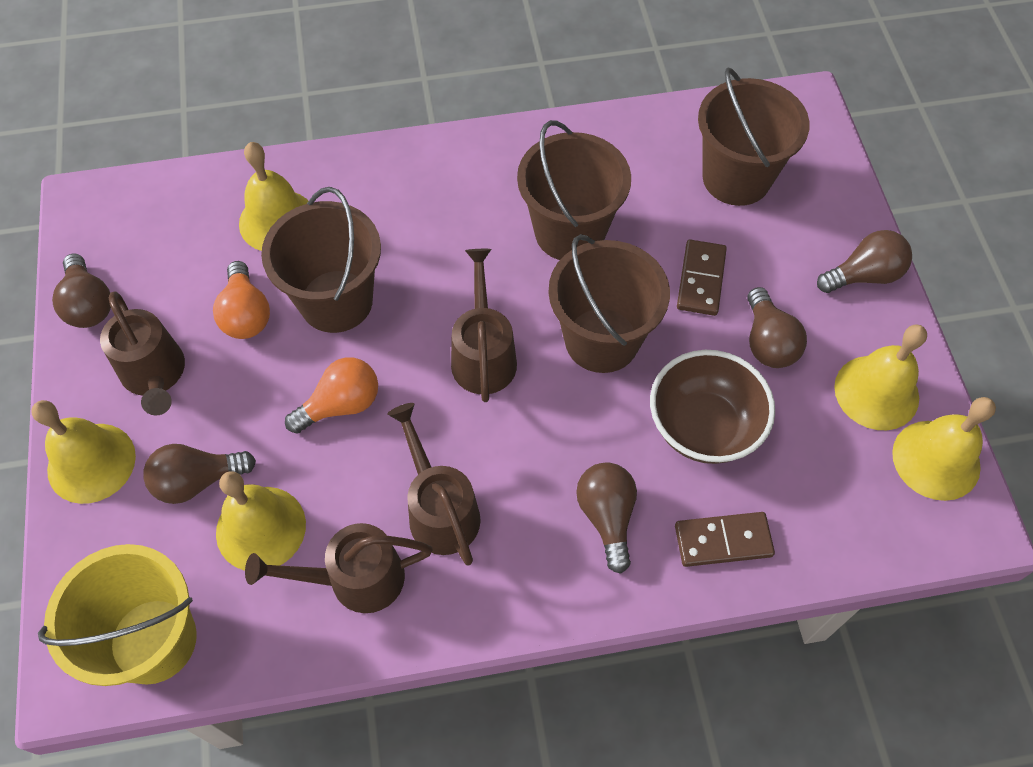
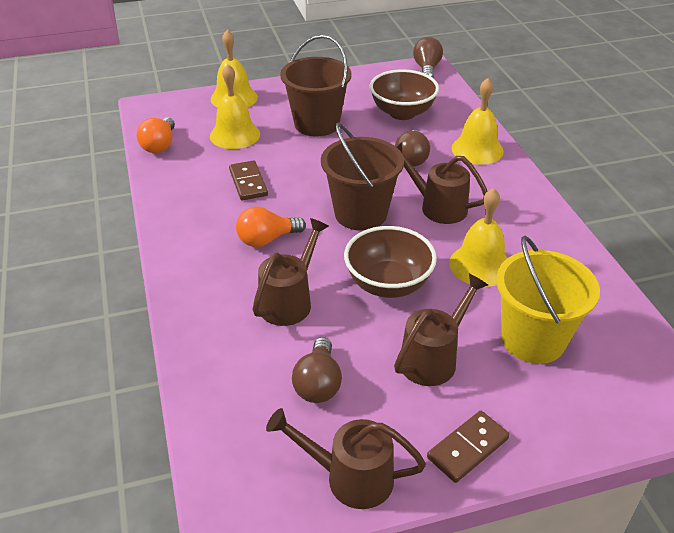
brown bowl: 1 -> 2
brown bucket: 4 -> 2
brown light bulb: 5 -> 3
yellow bell: 5 -> 4

